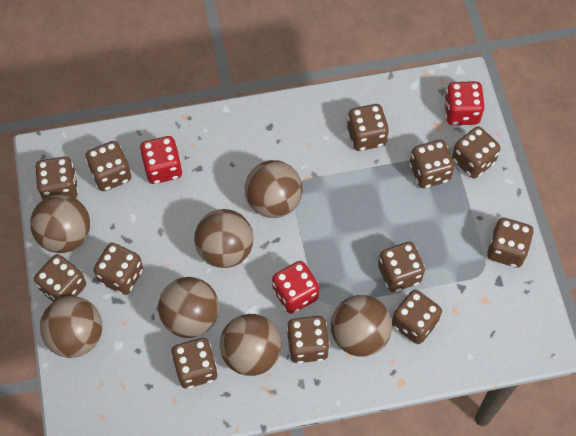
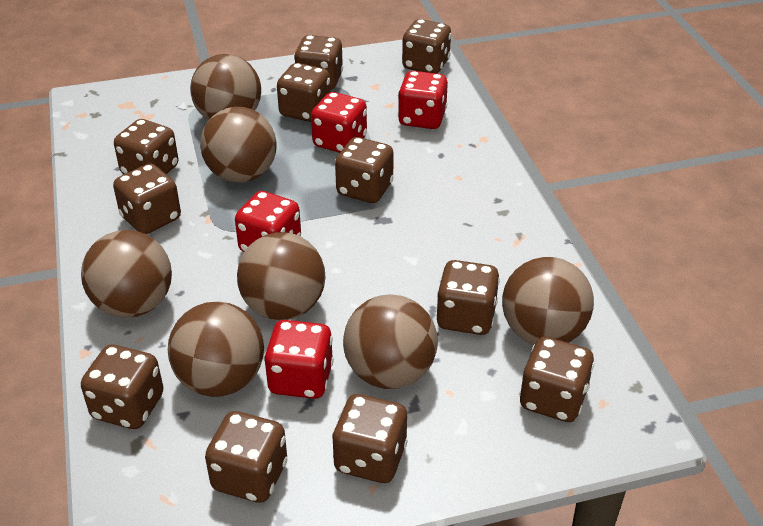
brown dice: 12 -> 11
red dice: 3 -> 4

